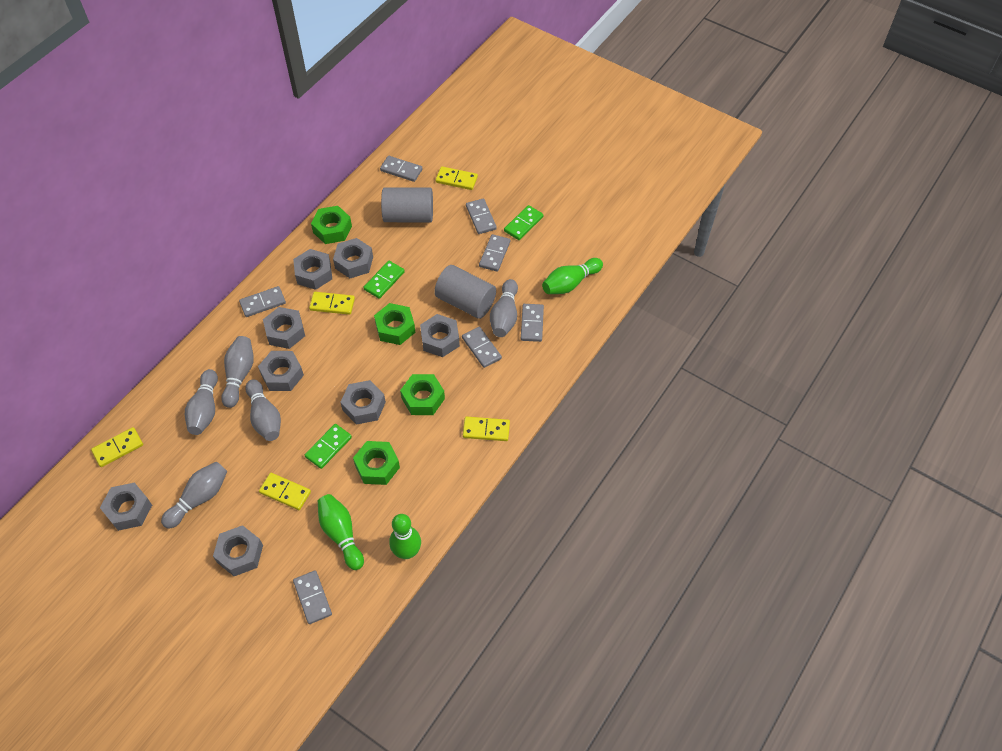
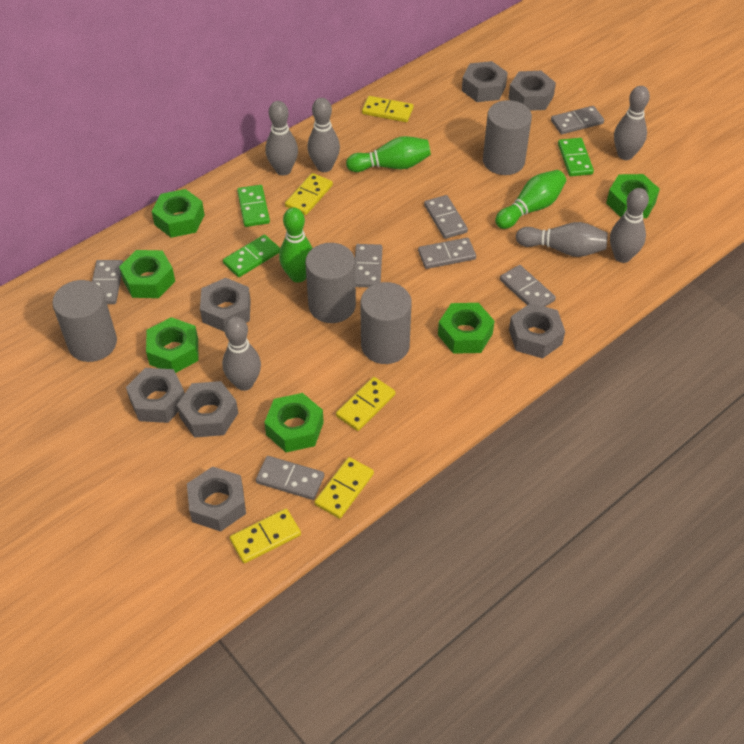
green nut: 4 -> 6
grey bowling pin: 5 -> 6
grey cylinder: 2 -> 4
grey nut: 8 -> 7

